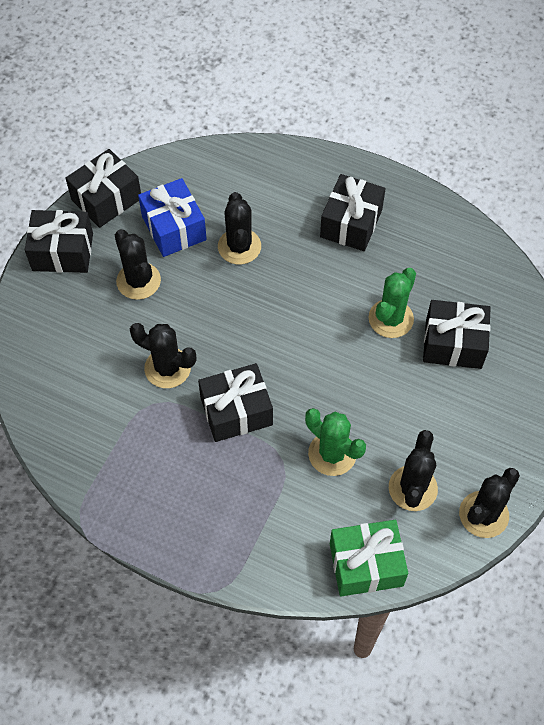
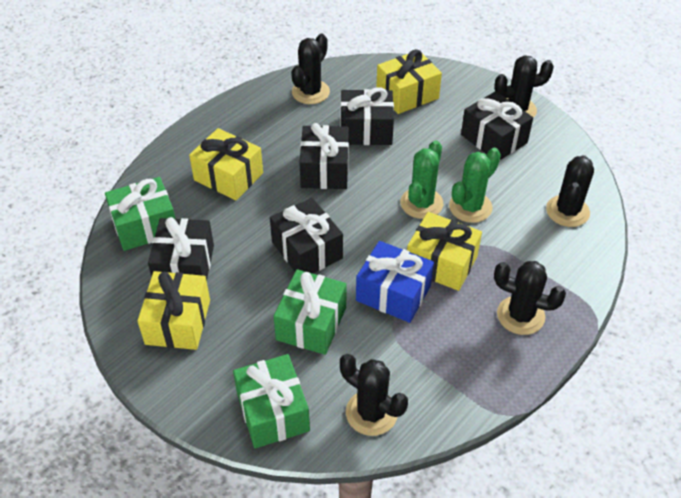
green gift: 1 -> 3
yellow gift: 0 -> 4

